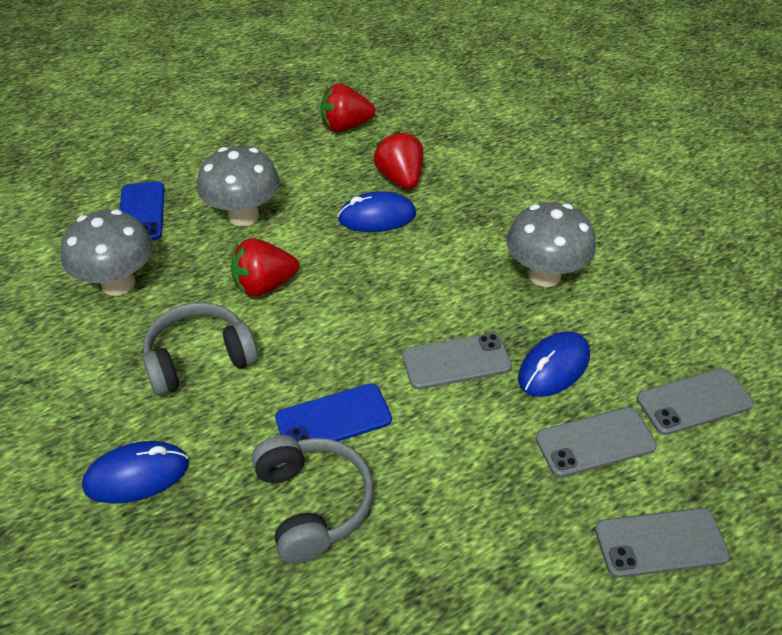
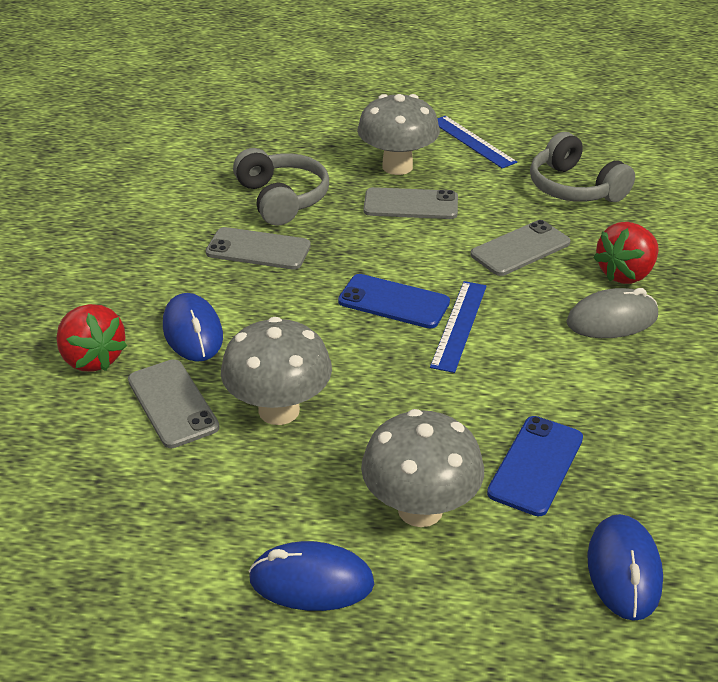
blue ruler: 0 -> 2
grey mouse: 0 -> 1
red strawberry: 3 -> 2

